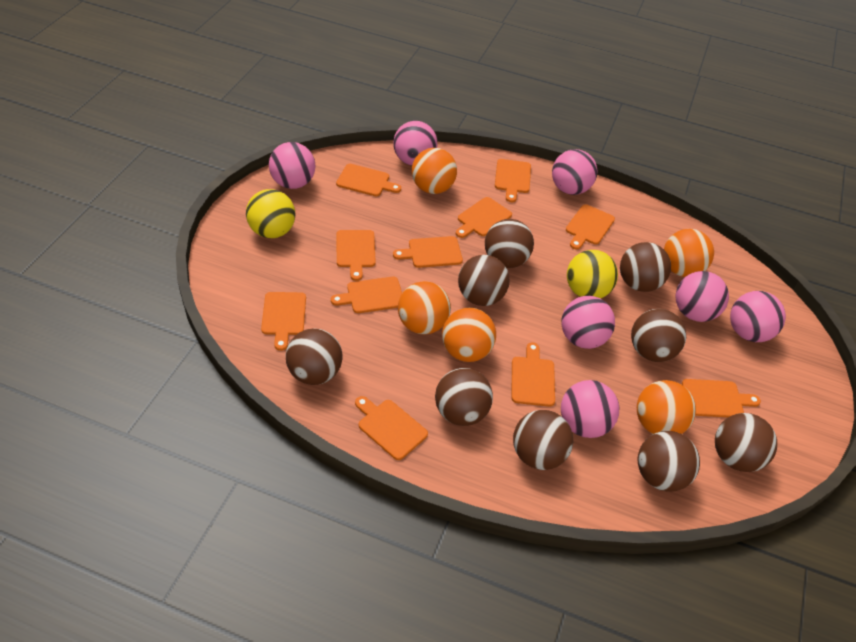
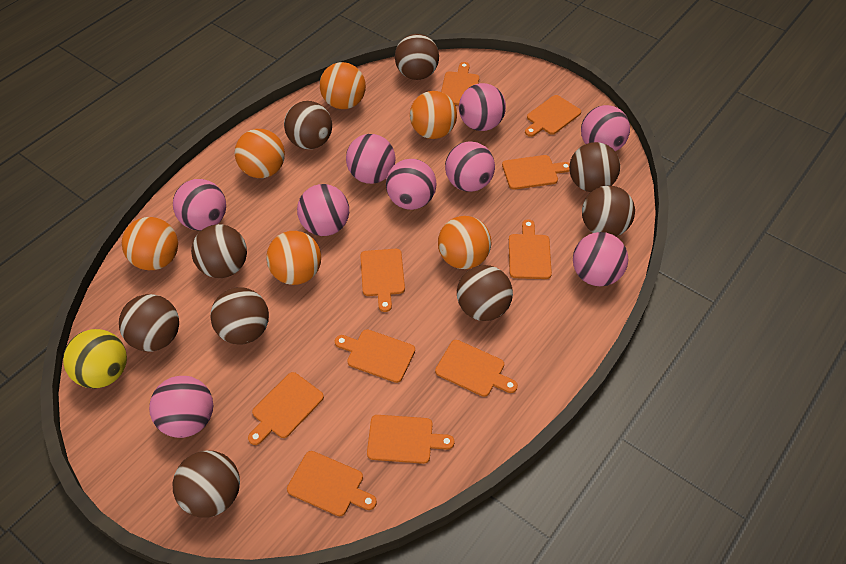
orange ball: 5 -> 6
orange cutting board: 11 -> 10
pink ball: 7 -> 9
yellow ball: 2 -> 1

